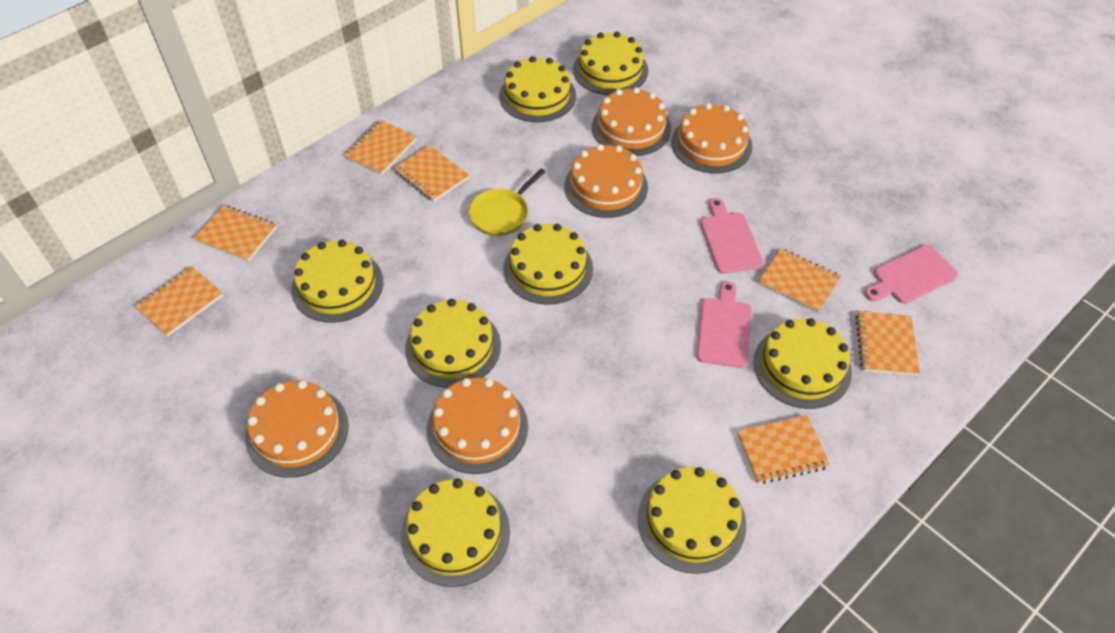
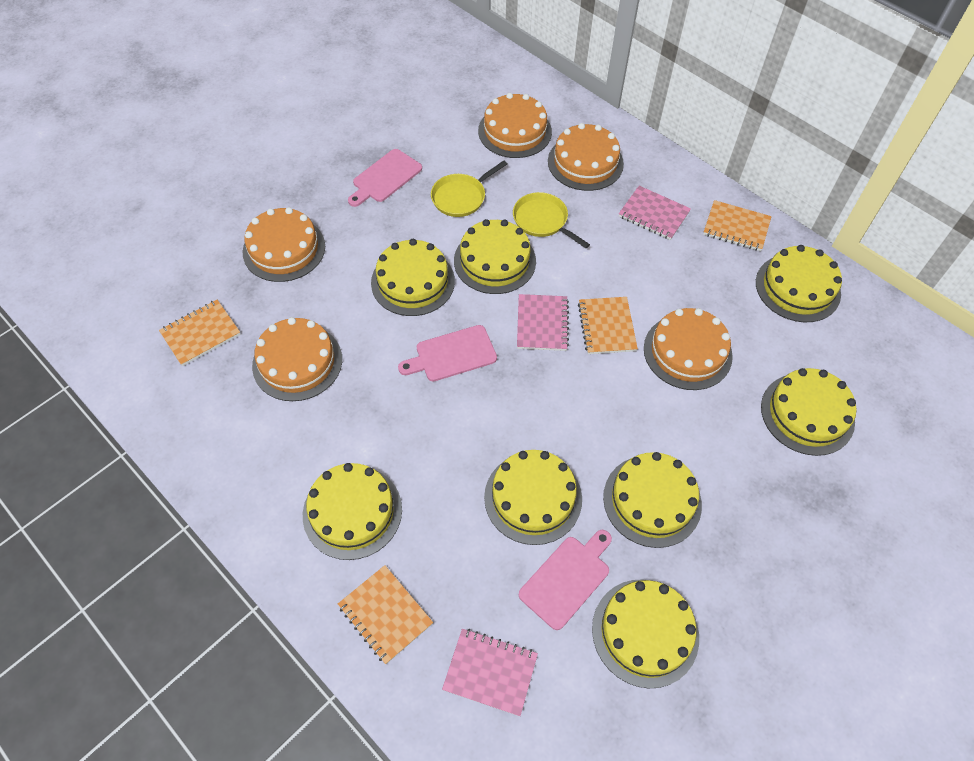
orange notebook: 7 -> 4
pink notebook: 0 -> 3
yellow pan: 1 -> 2

